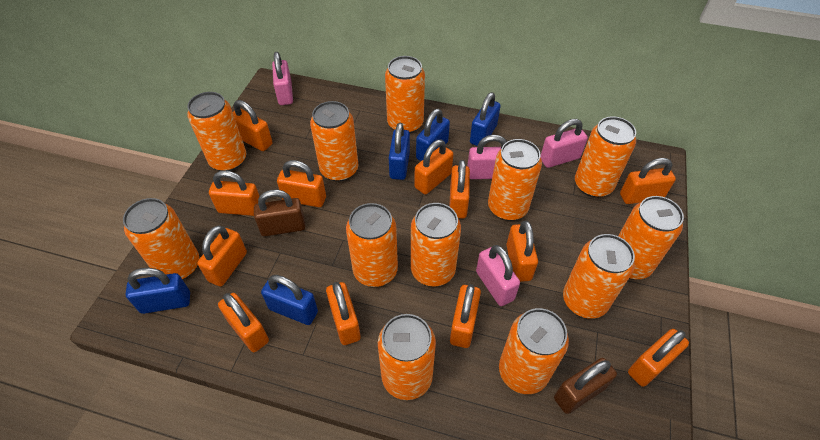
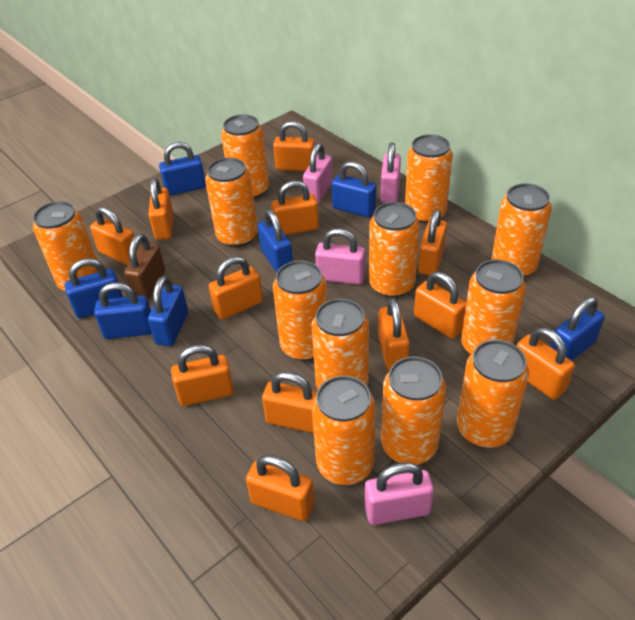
blue padlock: 5 -> 7
brown padlock: 2 -> 1

